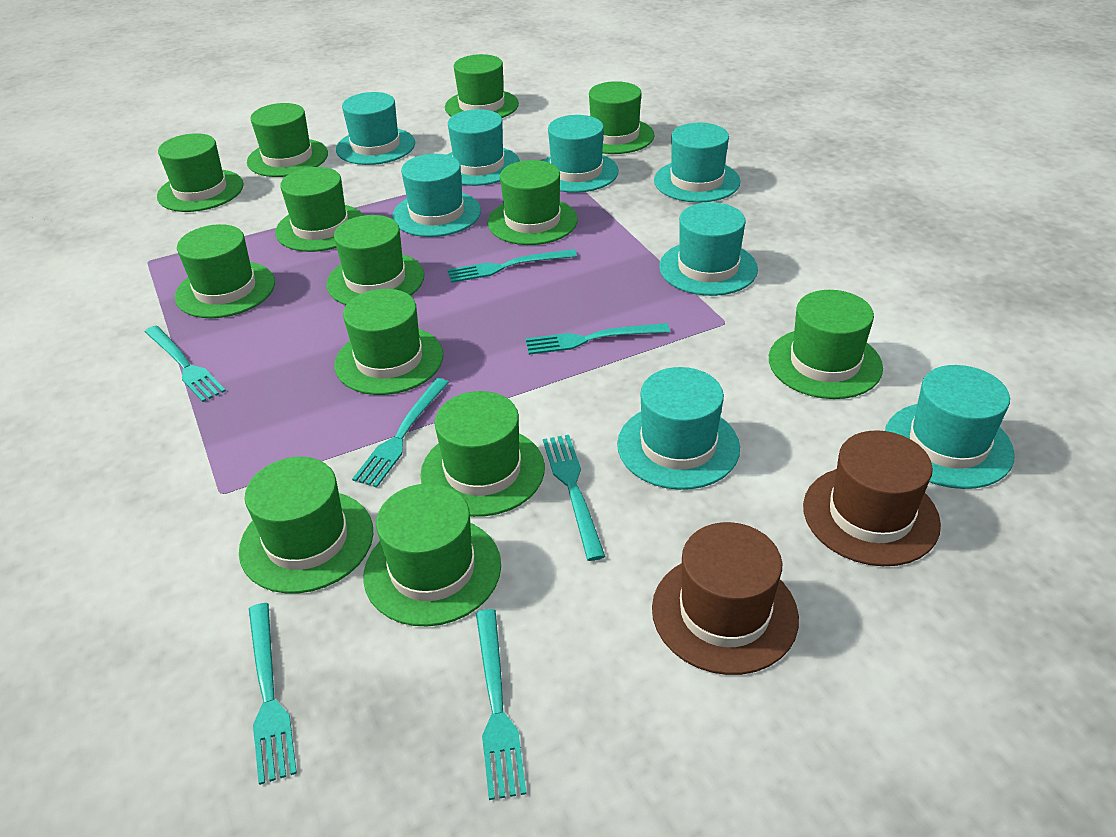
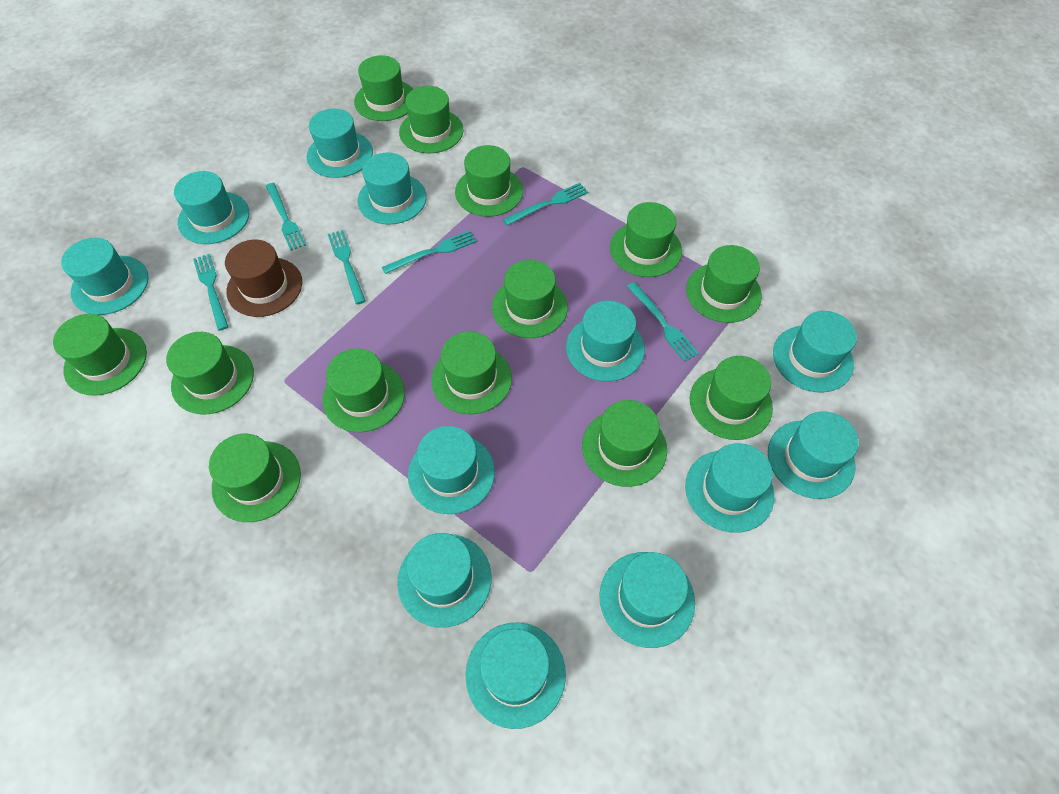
brown hat: 2 -> 1
turquoise fork: 7 -> 6
turquoise hat: 8 -> 12

